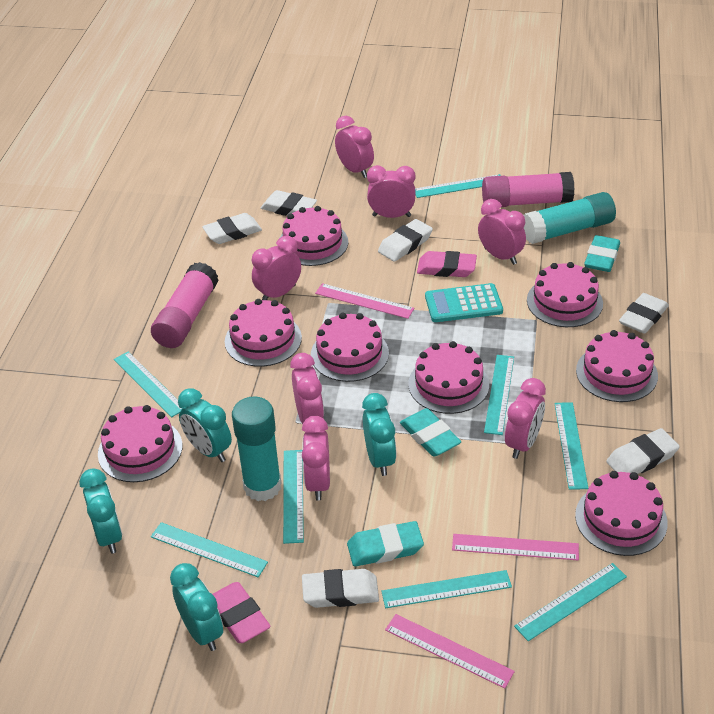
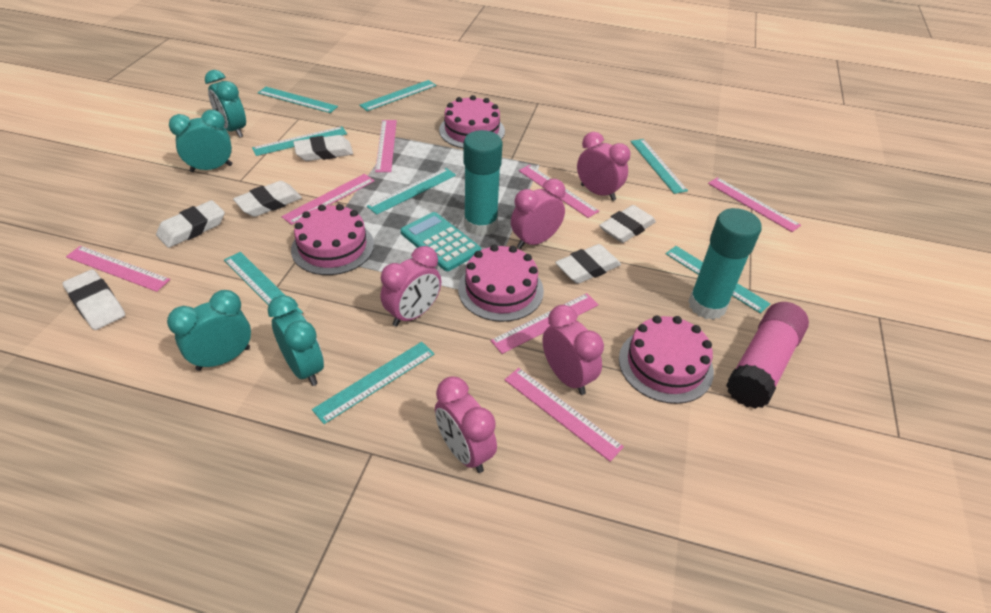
pink cake: 8 -> 4
pink clock: 7 -> 5
pink eraser: 2 -> 0
pink glue stick: 2 -> 1
pink ruler: 3 -> 7
turquoise eraser: 3 -> 0

